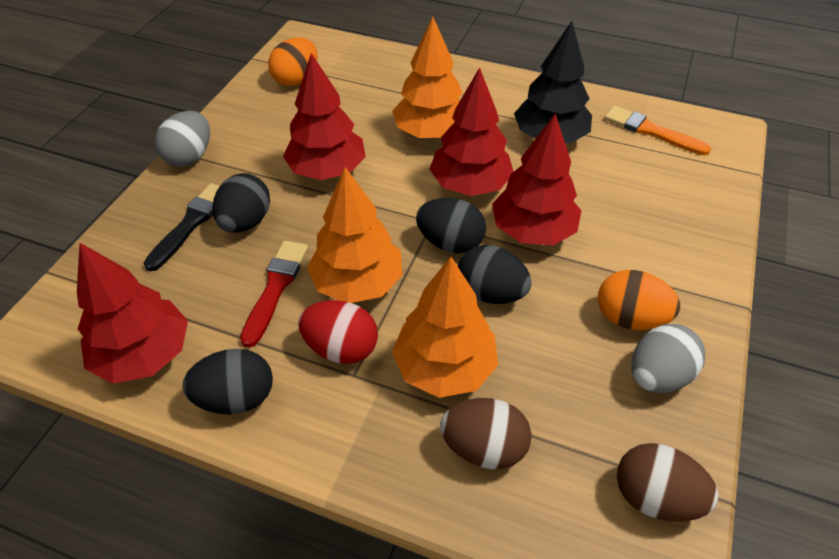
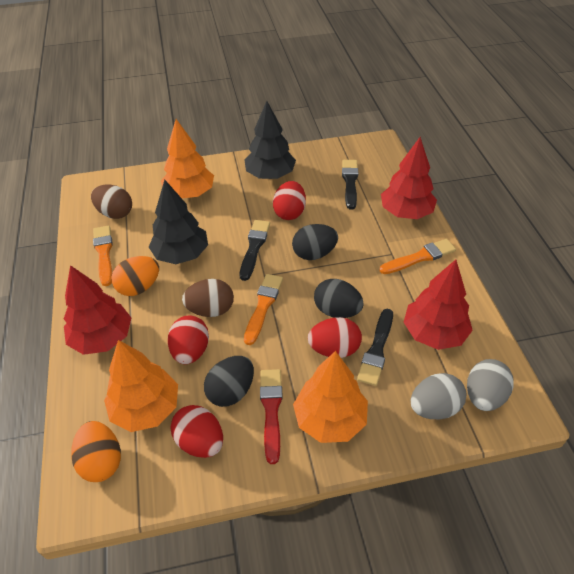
black brush: 1 -> 3
black egg: 4 -> 3
black tree: 1 -> 2
orange brush: 1 -> 3
red egg: 1 -> 4
red tree: 4 -> 3

